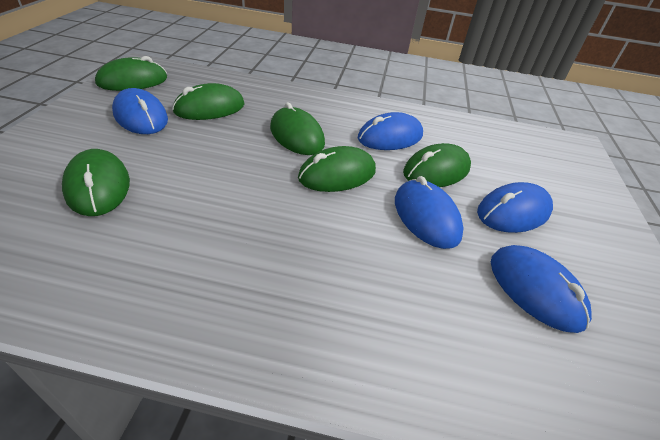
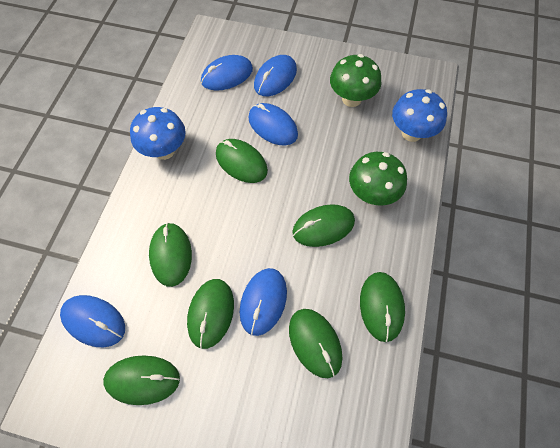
blue mushroom: 0 -> 2
green mouse: 6 -> 7
green mushroom: 0 -> 2

